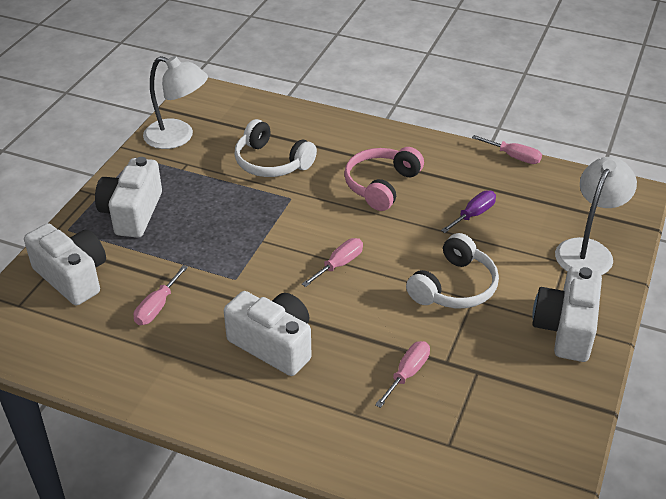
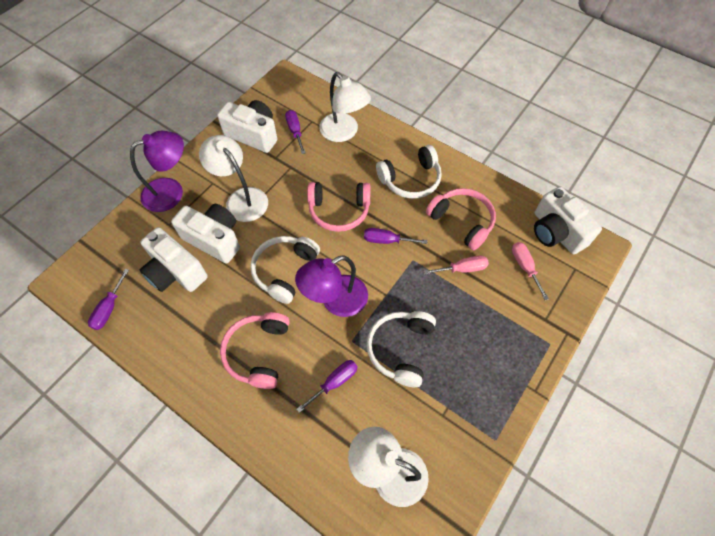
pink headphones: 1 -> 3
pink screwdriver: 4 -> 2
purple lamp: 0 -> 2
purple screwdriver: 1 -> 4
white headphones: 2 -> 3
white lamp: 2 -> 3

